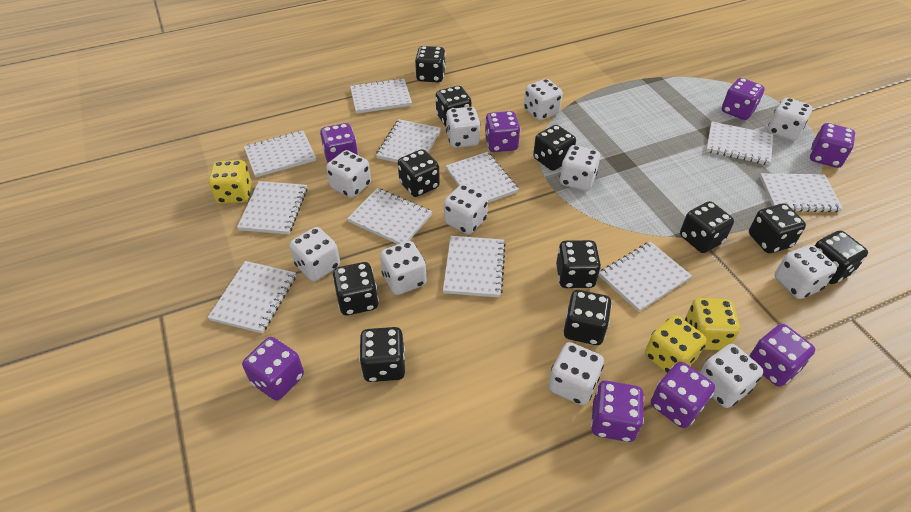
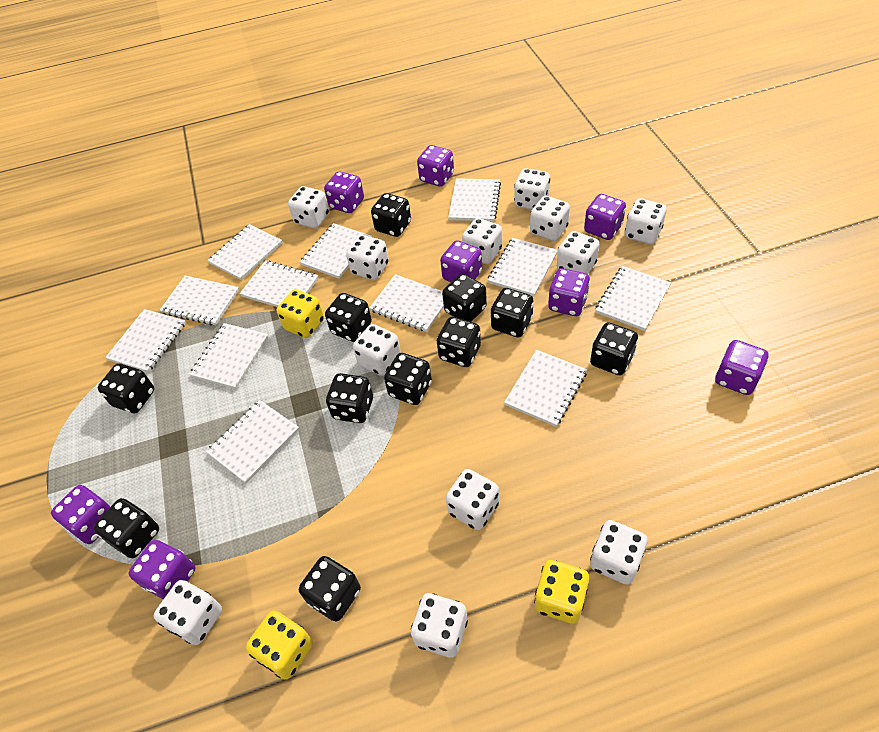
white dice: 11 -> 12
white notebook: 11 -> 12

